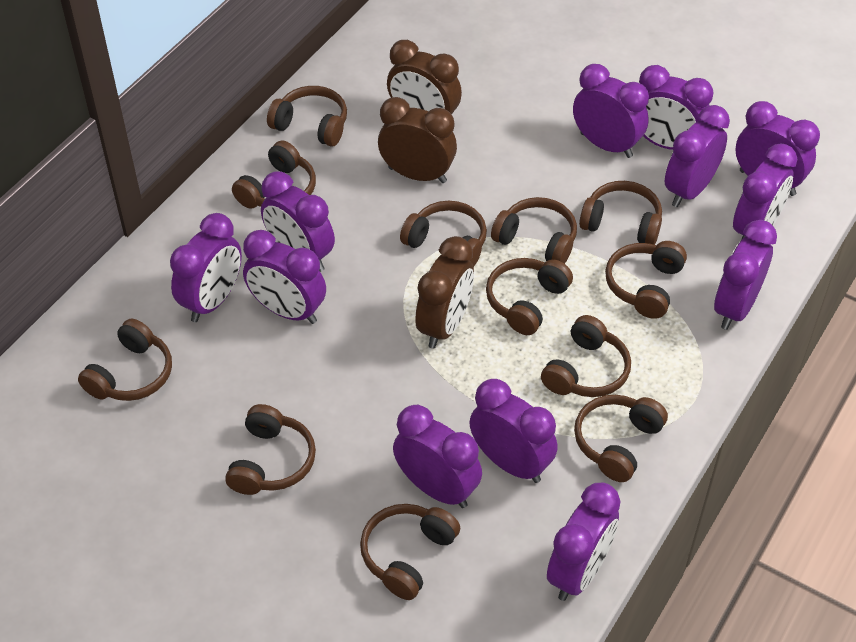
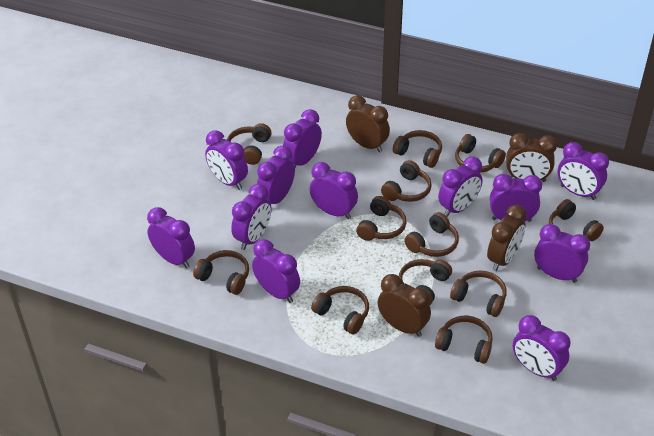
brown clock: 3 -> 4

